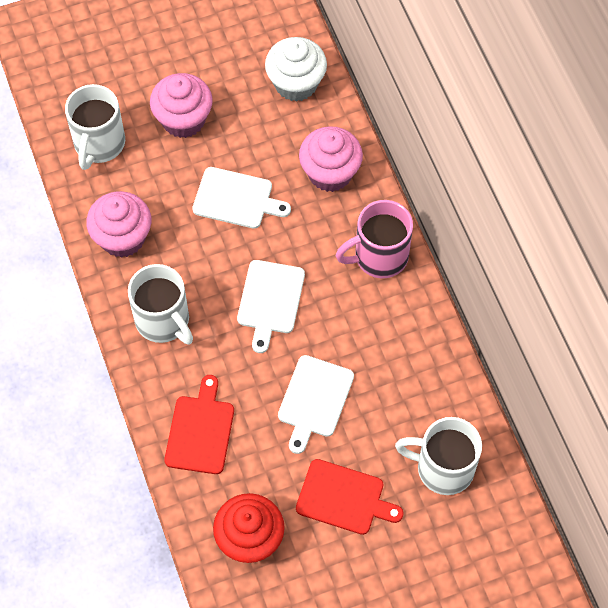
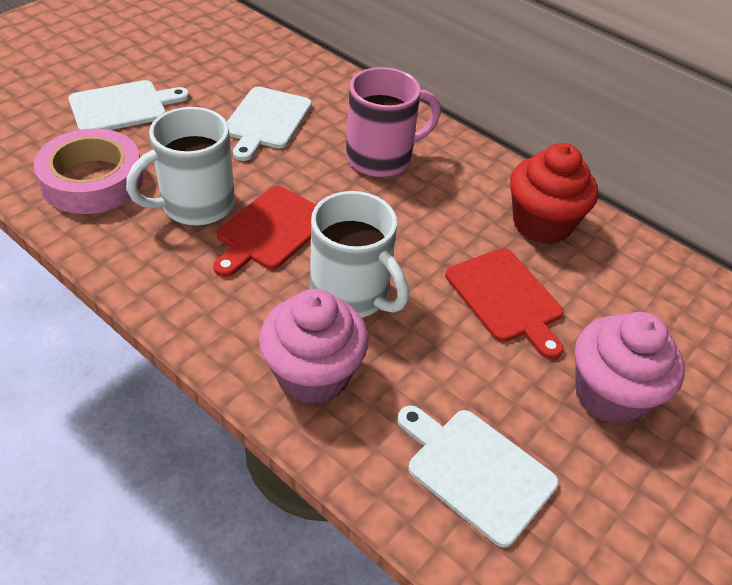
pink cupcake: 3 -> 2
pink tape: 0 -> 1
white cupcake: 1 -> 0
white mug: 3 -> 2

